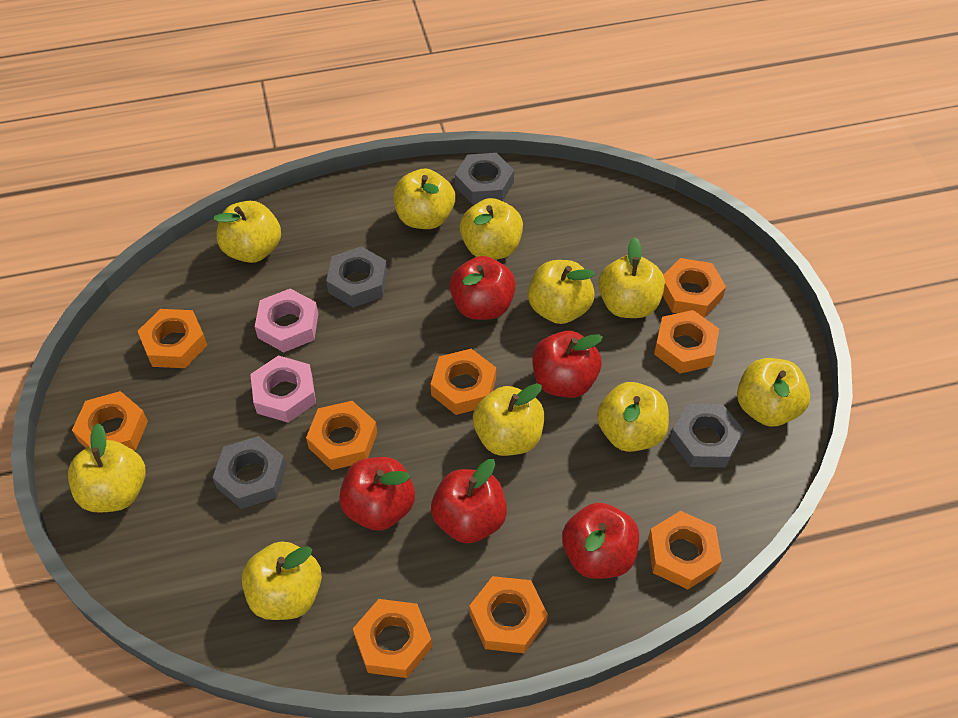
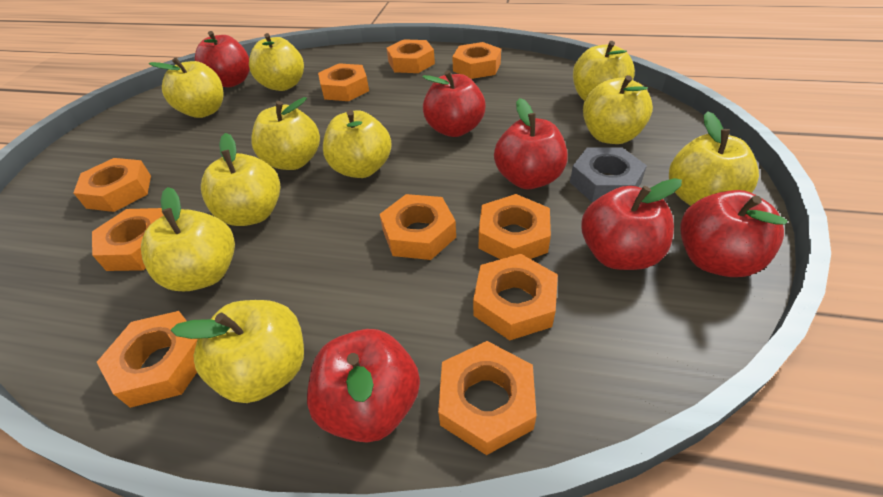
grey nut: 4 -> 1
orange nut: 9 -> 10
pink nut: 2 -> 0
red apple: 5 -> 6

